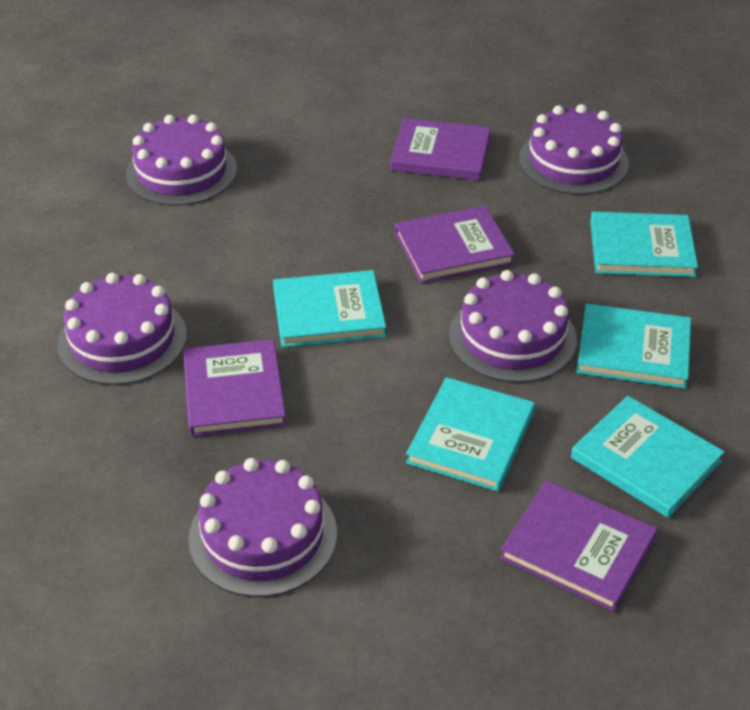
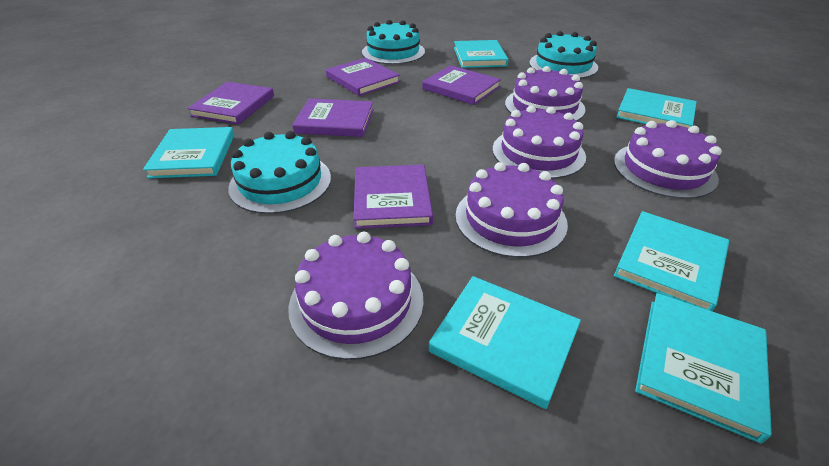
purple book: 4 -> 5
turquoise book: 5 -> 6
turquoise cake: 0 -> 3

